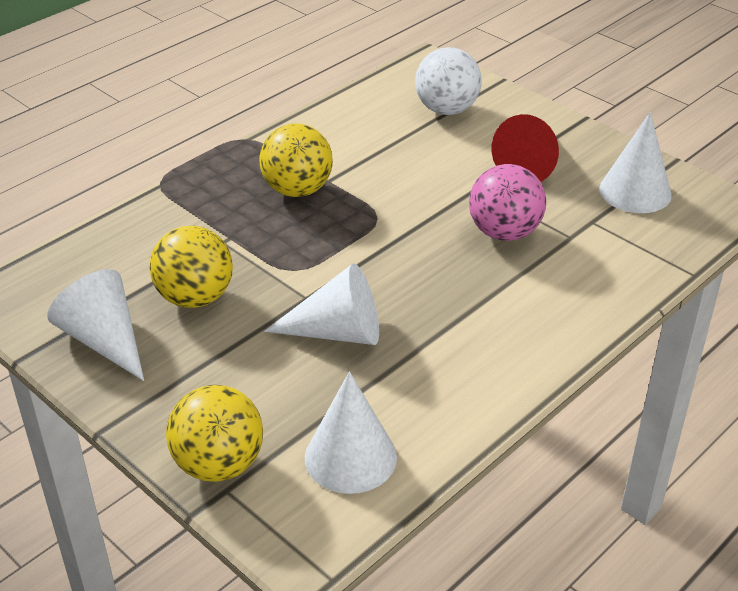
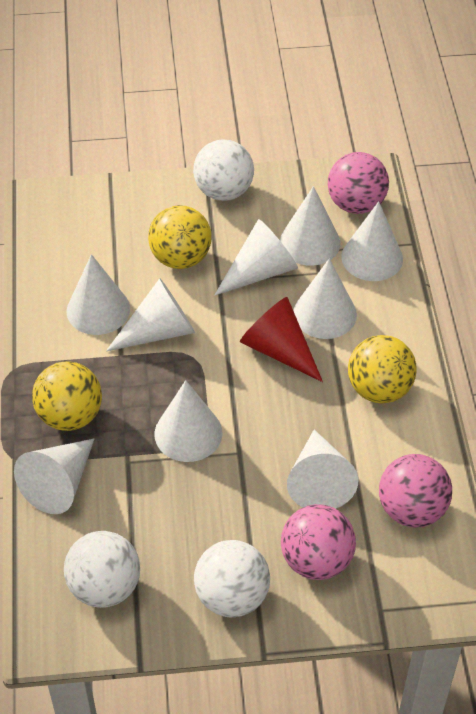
pink ball: 1 -> 3
white ball: 1 -> 3
white cone: 4 -> 9

